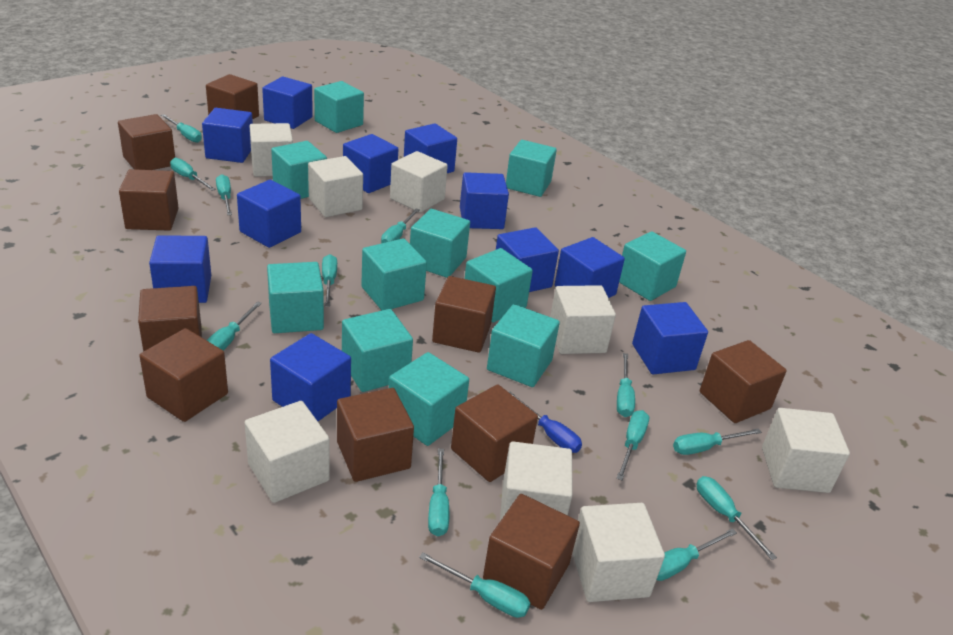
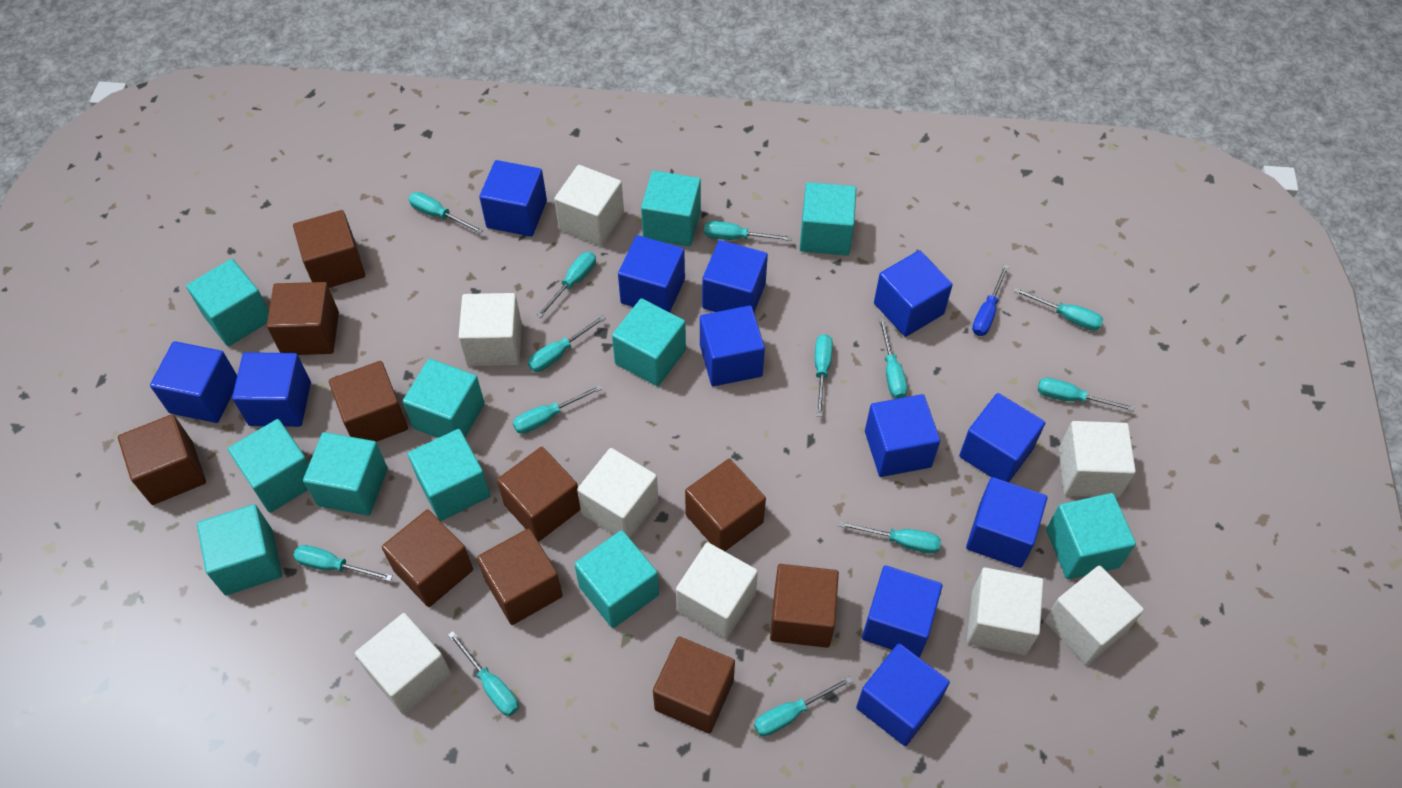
blue cube: 11 -> 12

